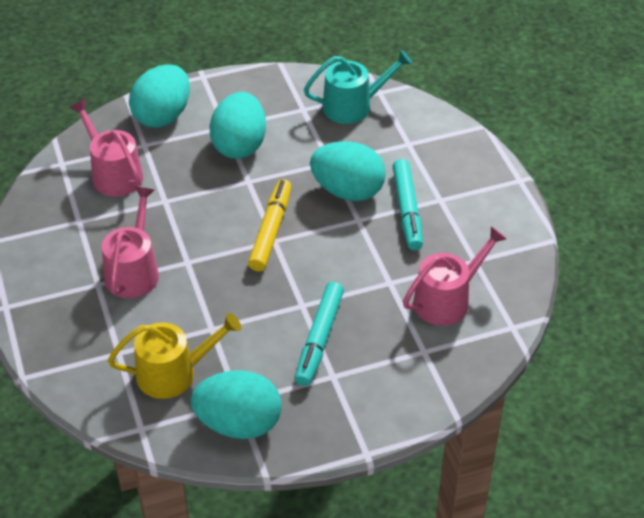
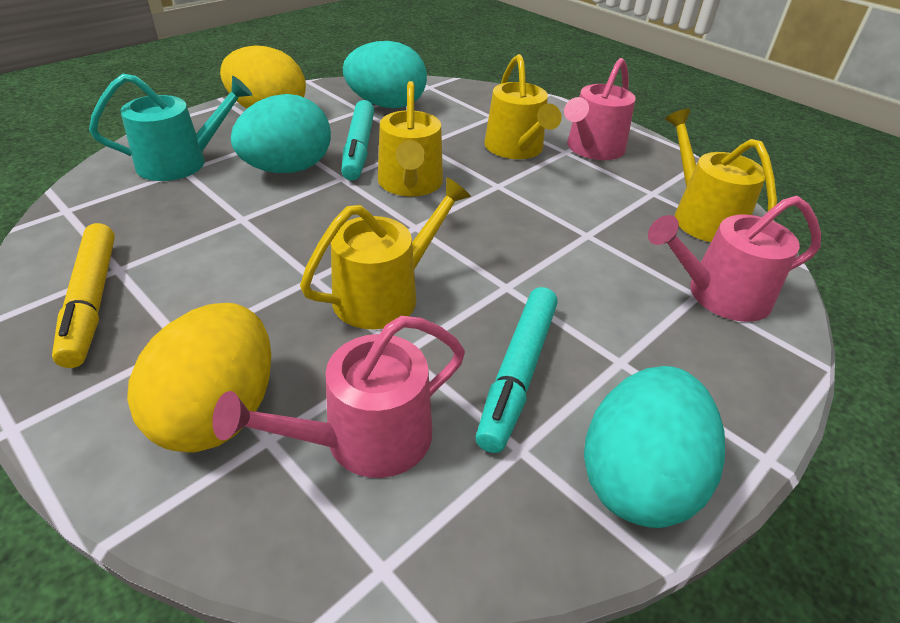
turquoise egg: 4 -> 3
yellow egg: 0 -> 2
yellow watering can: 1 -> 4

